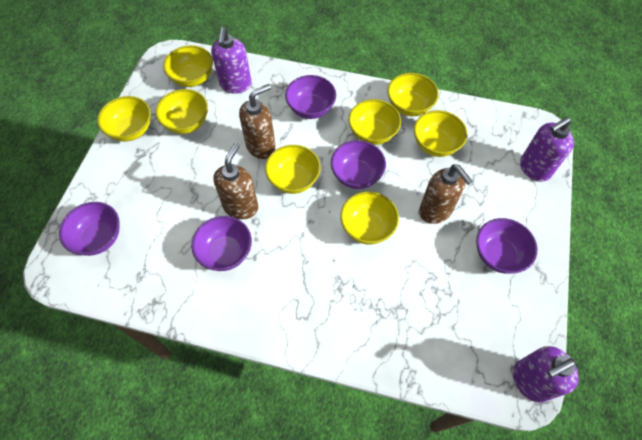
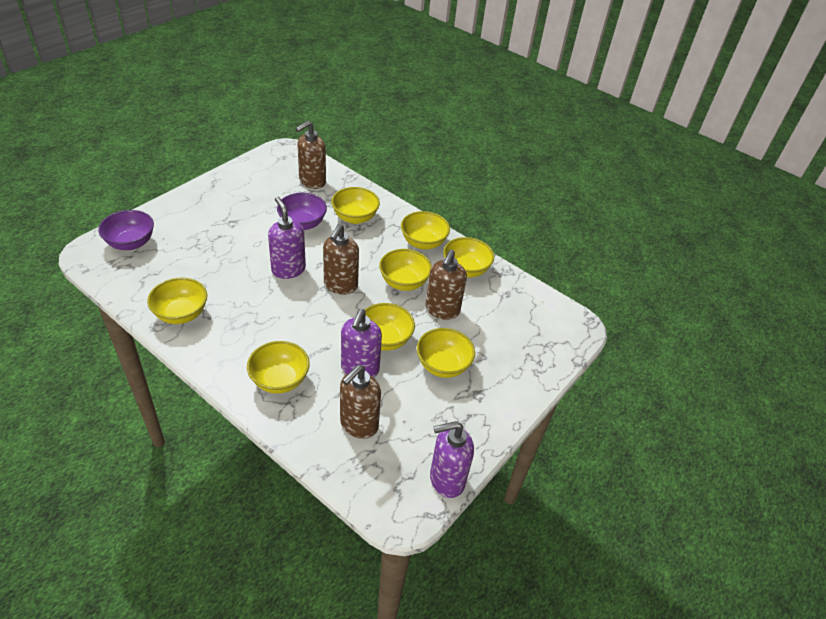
brown soap dispenser: 3 -> 4
purple bowl: 5 -> 2

